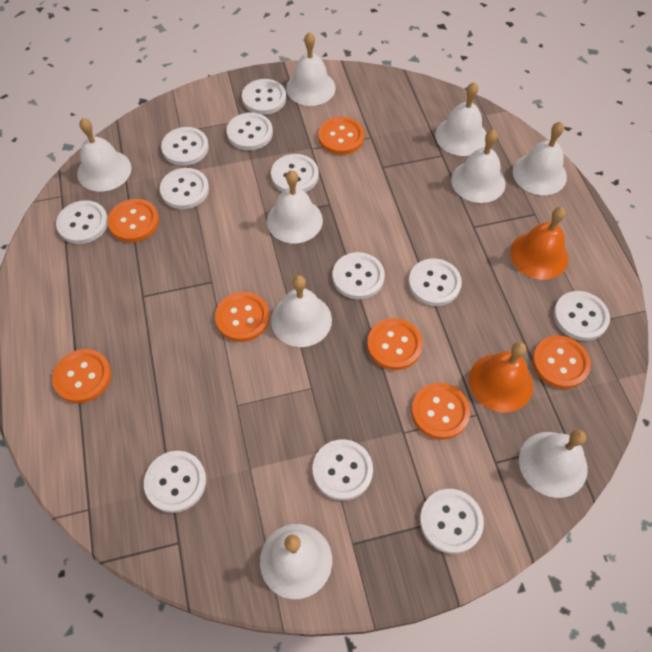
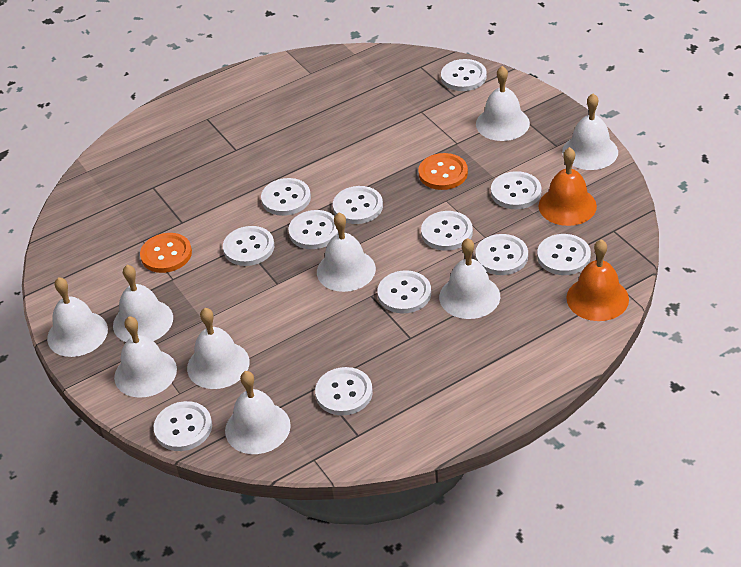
orange button: 7 -> 2

